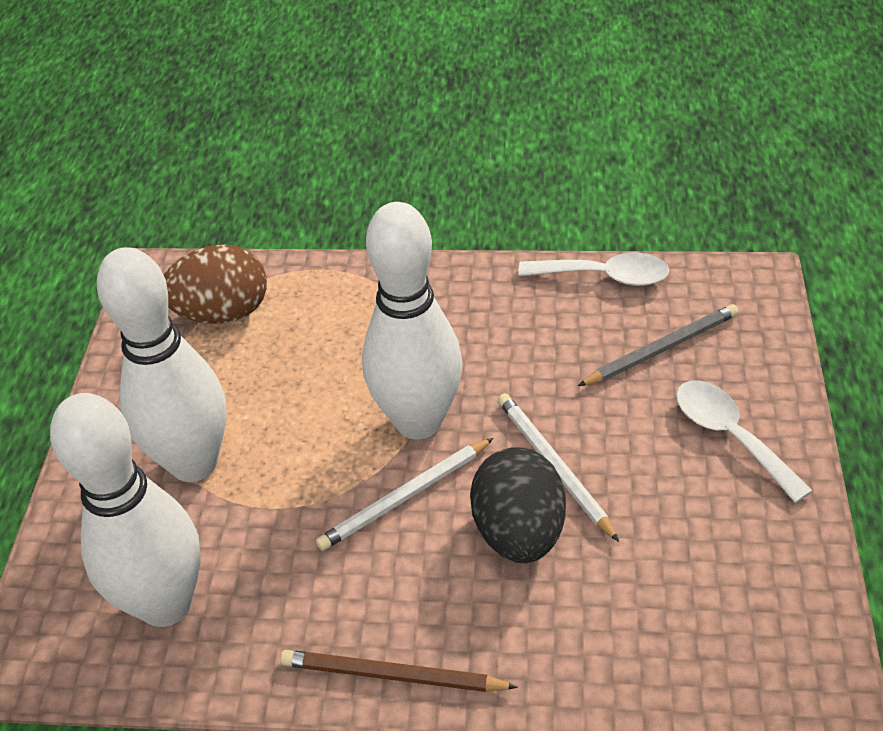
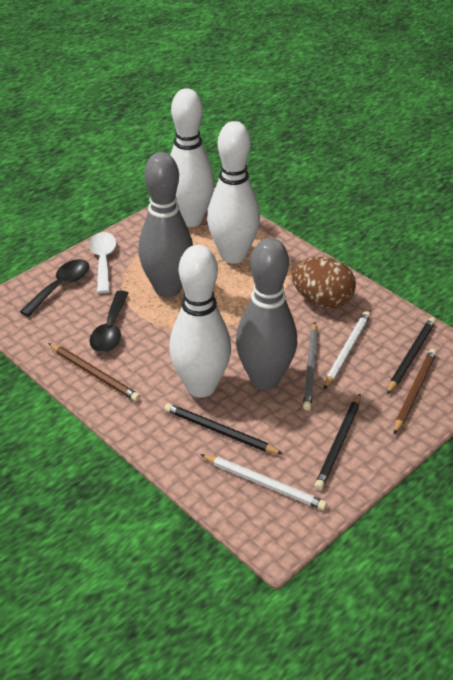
black egg: 1 -> 0
black pencil: 0 -> 3
black spoon: 0 -> 2
brown pencil: 1 -> 2
grey bowling pin: 0 -> 2
white spoon: 2 -> 1

